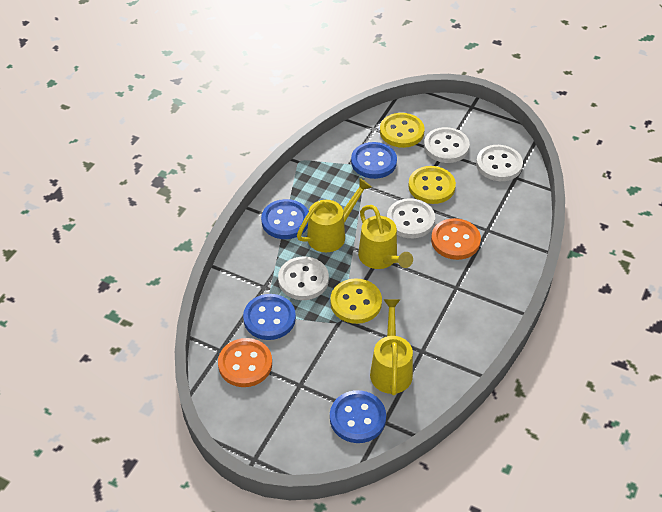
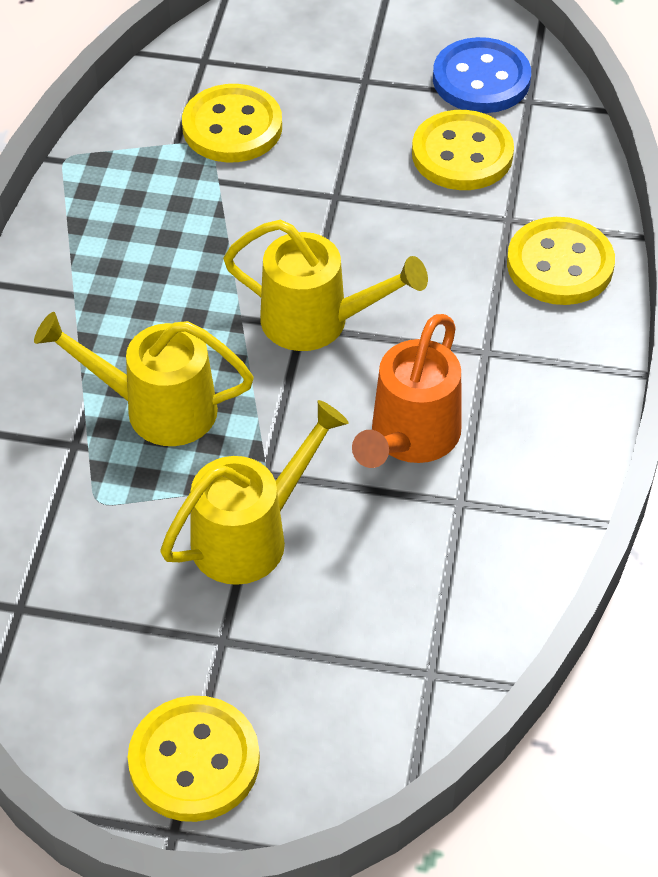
blue button: 4 -> 1
orange button: 2 -> 0
orange watering can: 0 -> 1
white button: 4 -> 0
yellow button: 3 -> 4

